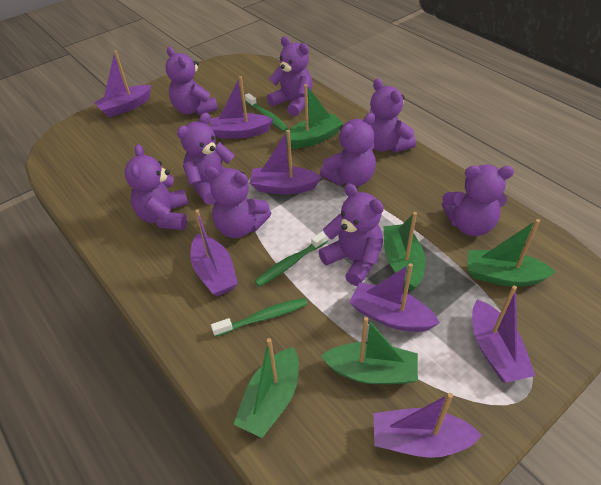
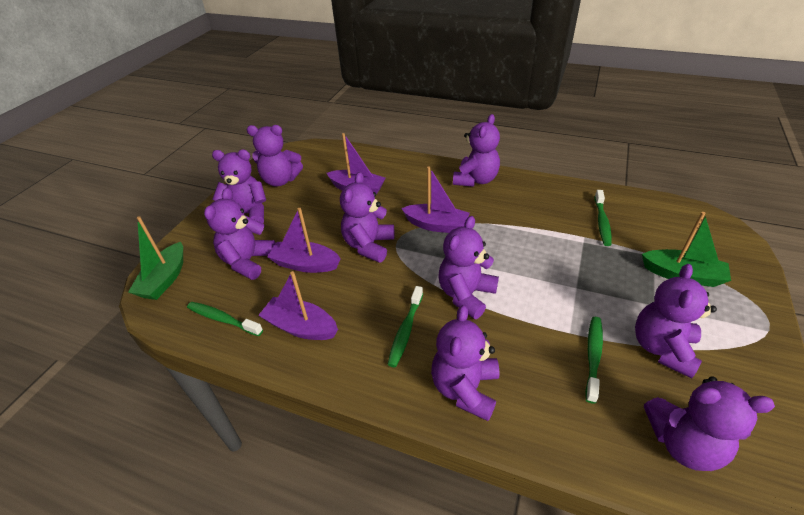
green boat: 5 -> 2
green toothbrush: 3 -> 4
purple boat: 7 -> 4

